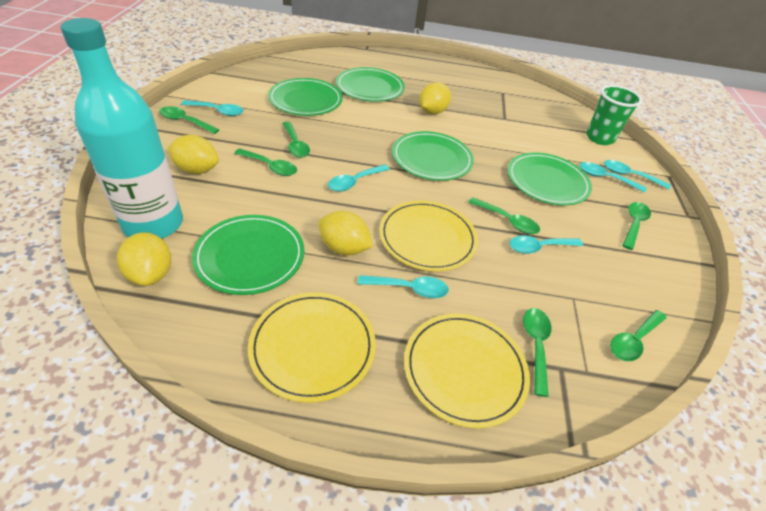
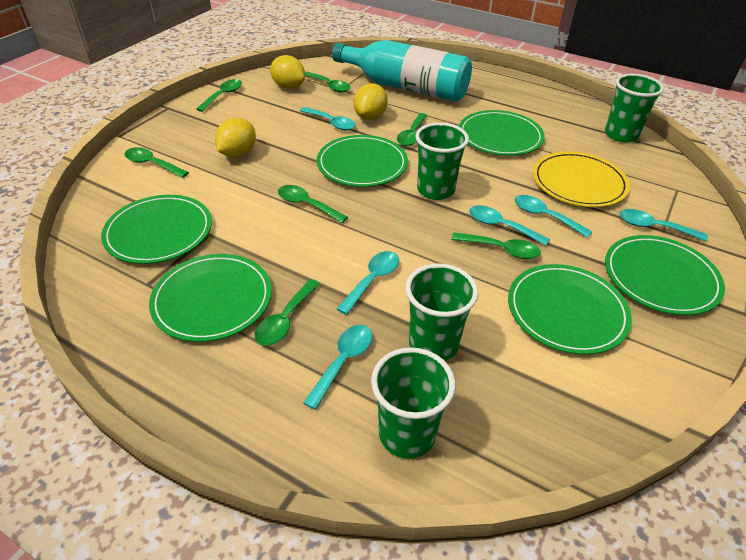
green cup: 1 -> 4
green plate: 5 -> 6
yellow lemon: 4 -> 3
yellow plate: 3 -> 1

